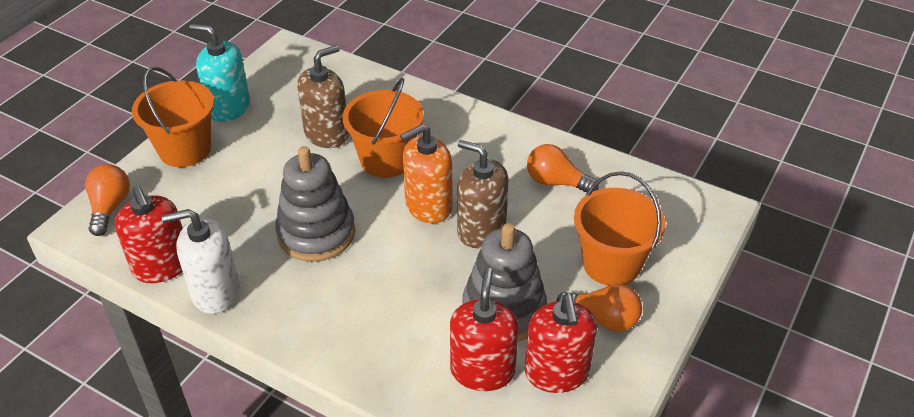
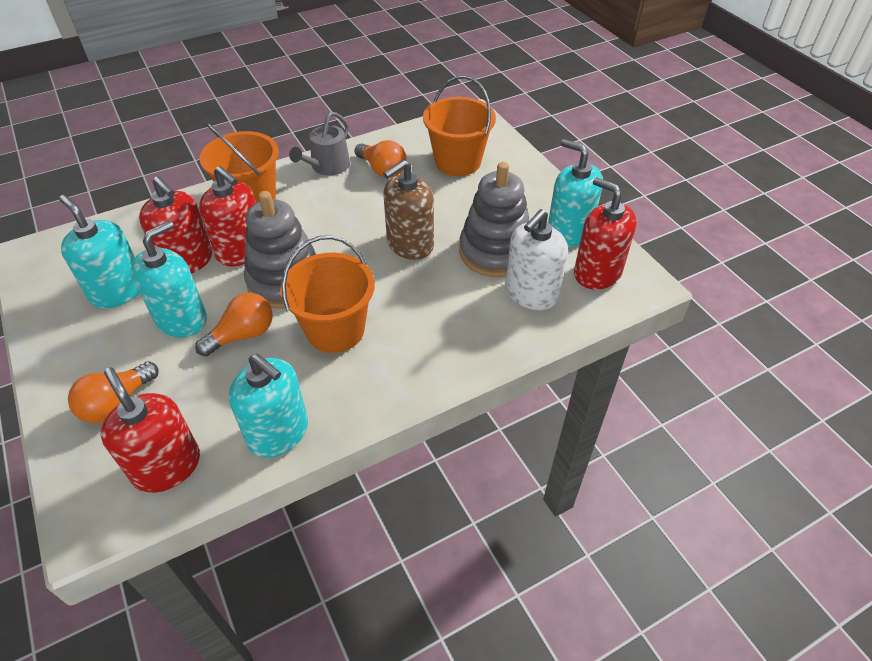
brown soap dispenser: 2 -> 1
grey watering can: 0 -> 1
orange soap dispenser: 1 -> 0
red soap dispenser: 3 -> 4
turquoise soap dispenser: 1 -> 4

